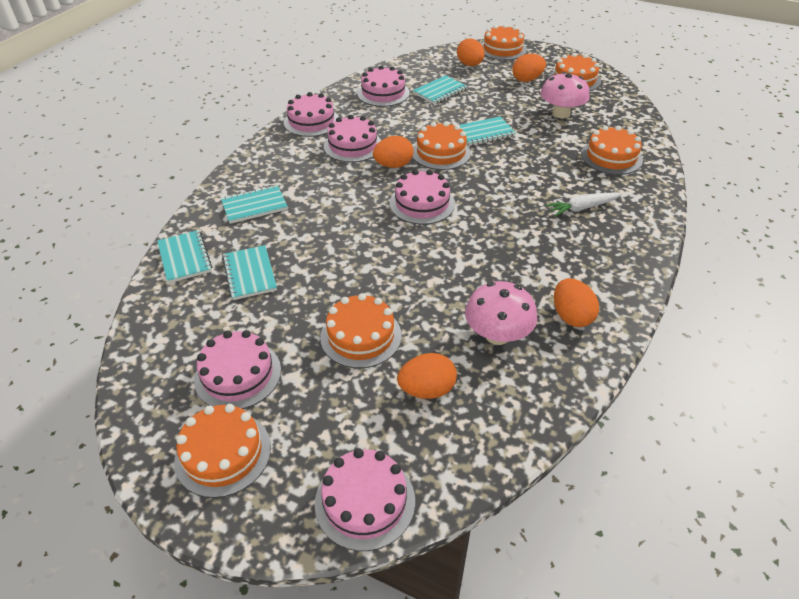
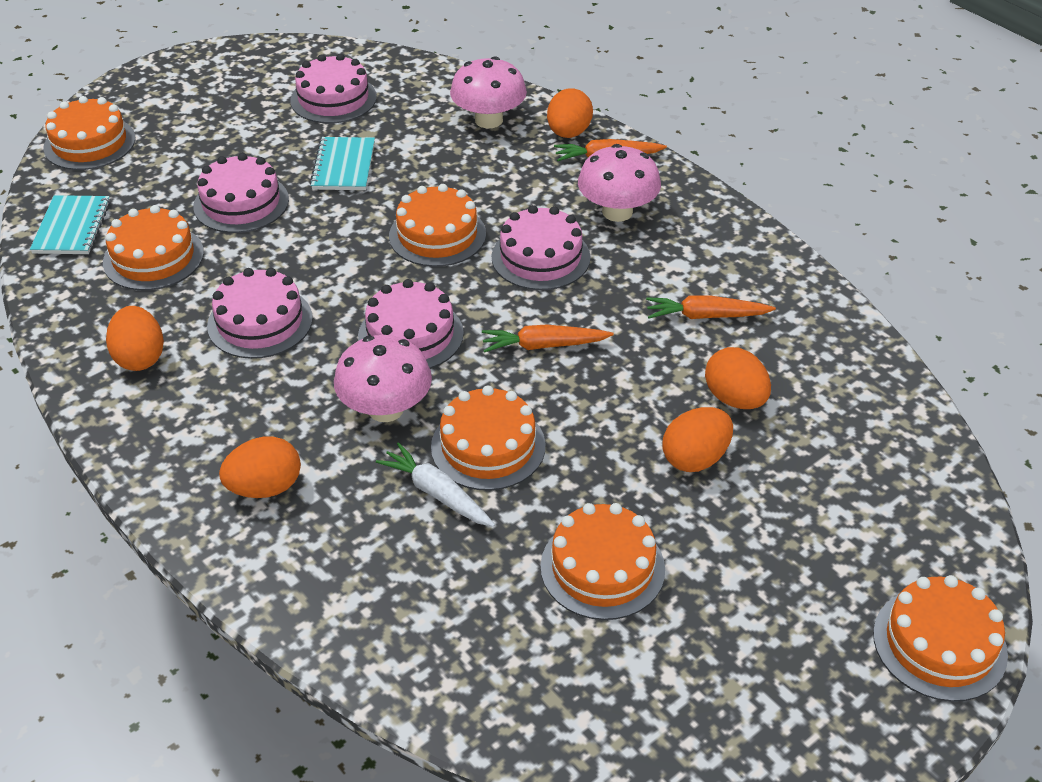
orange carrot: 0 -> 3
pink cake: 6 -> 5
pink mushroom: 2 -> 3
turquoise notebook: 5 -> 2

